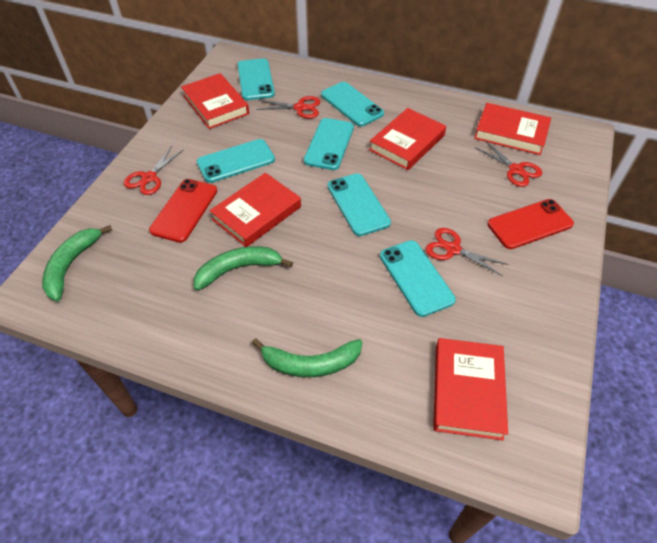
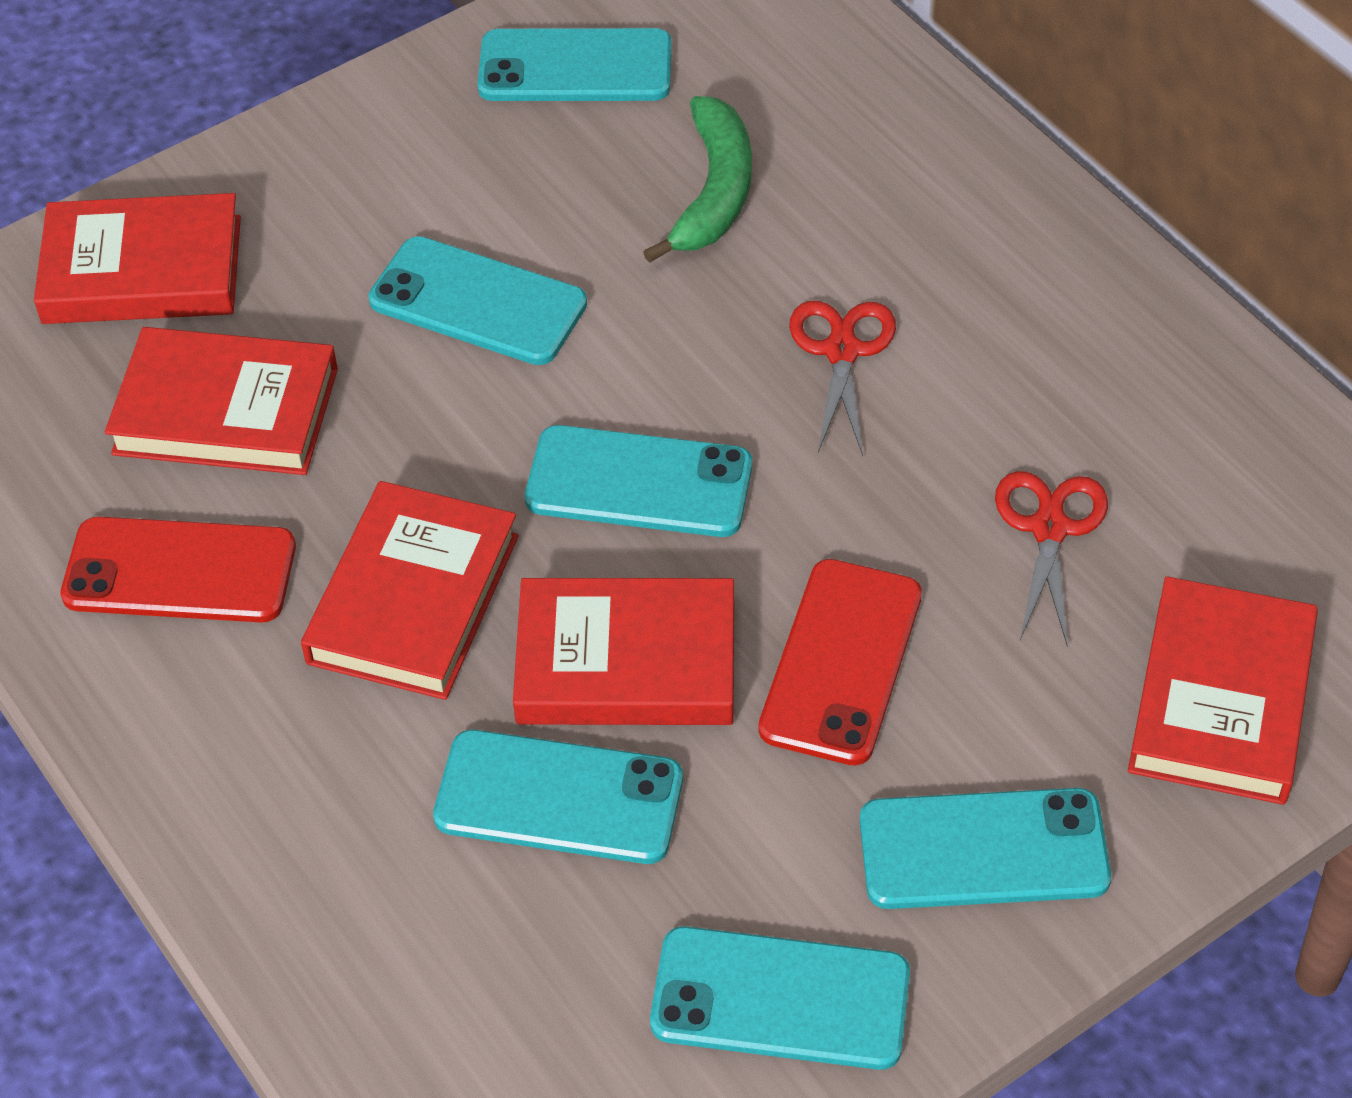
green banana: 3 -> 1
red scissors: 4 -> 2

